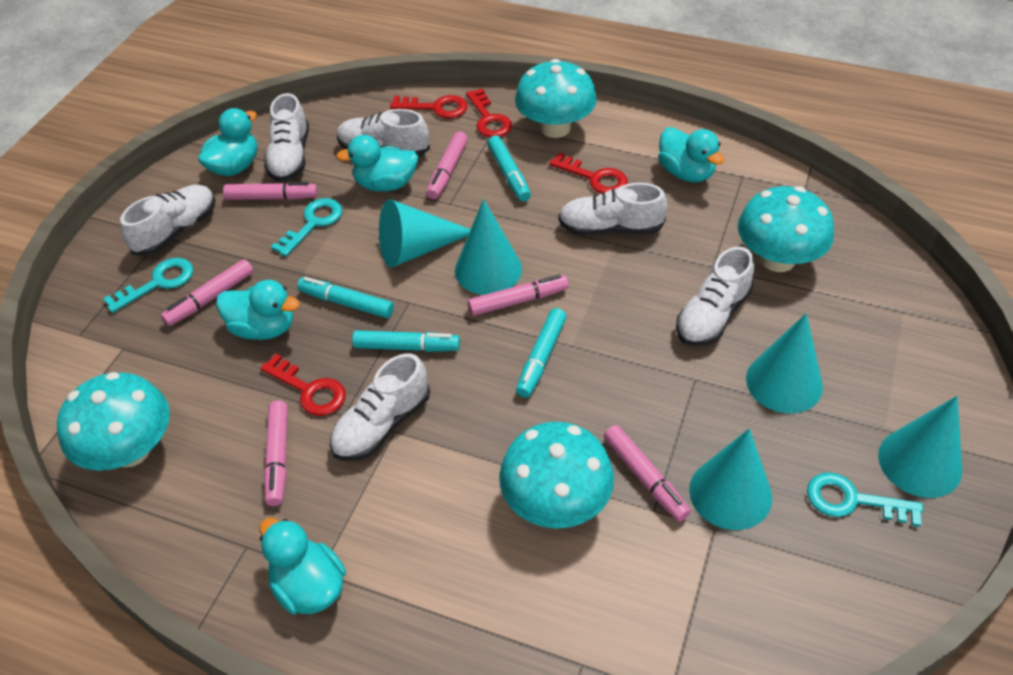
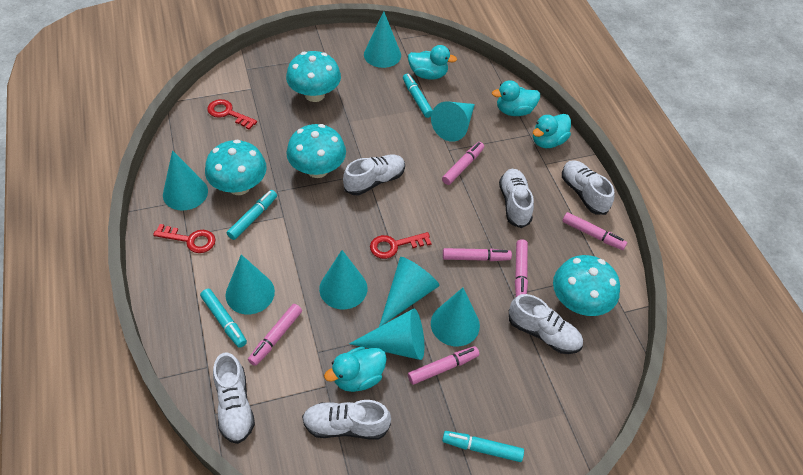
red key: 4 -> 3
turquoise cone: 5 -> 8
turquoise duck: 5 -> 4
turquoise key: 3 -> 0

